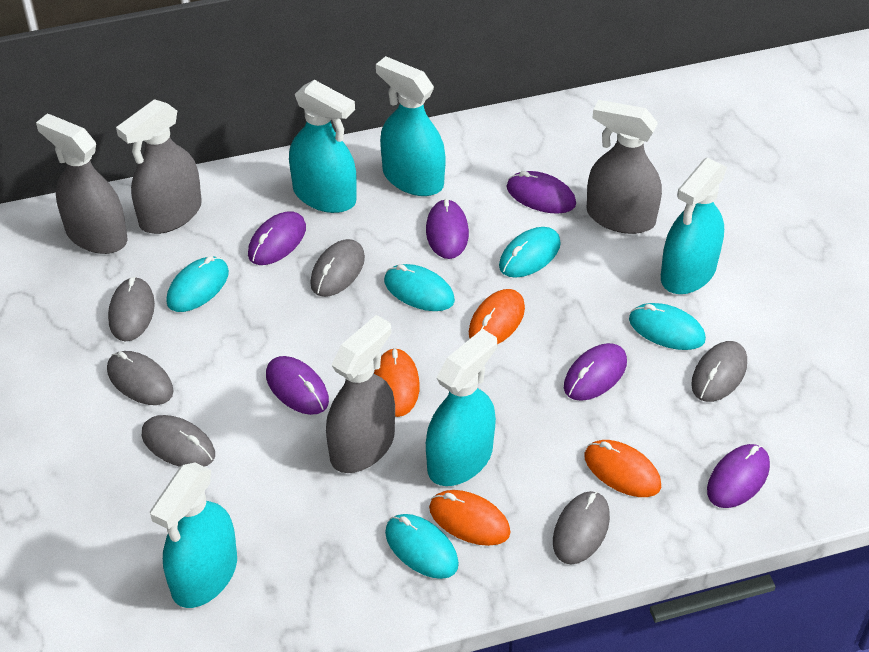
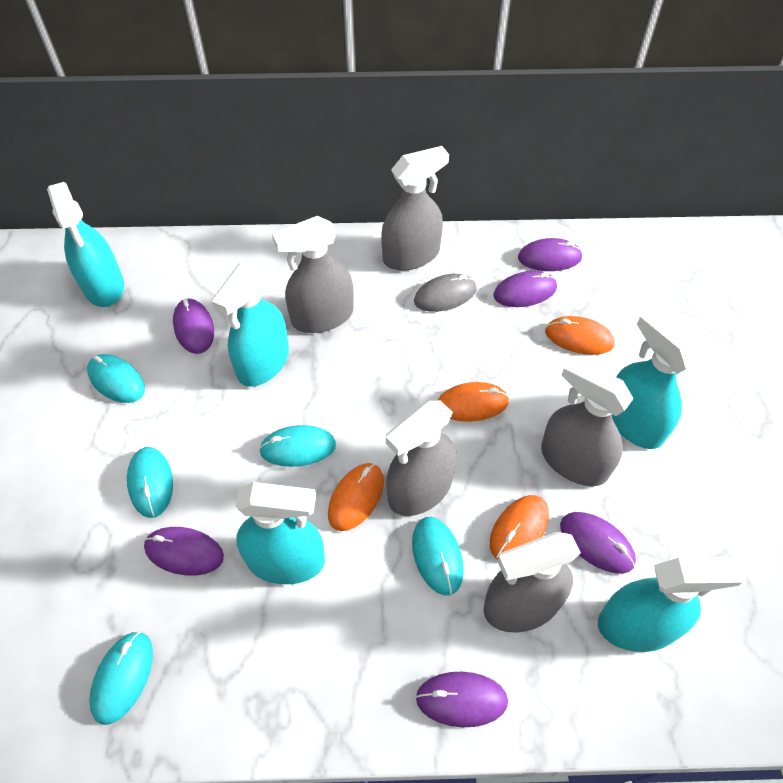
grey mouse: 6 -> 1
grey spray bottle: 4 -> 5

